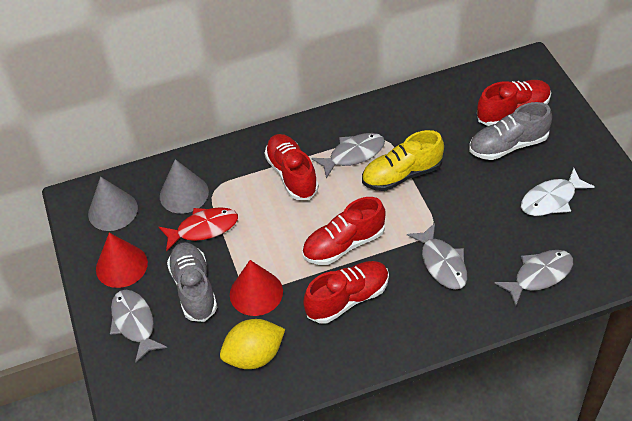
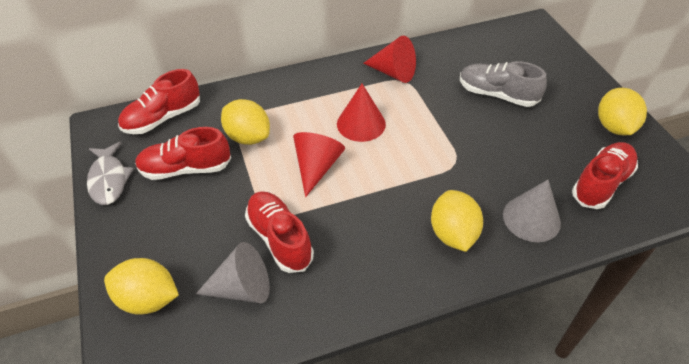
grey fish: 4 -> 1
grey shoe: 2 -> 1
red cone: 2 -> 3
red fish: 1 -> 0
white fish: 1 -> 0
yellow lemon: 1 -> 4
yellow shoe: 1 -> 0

